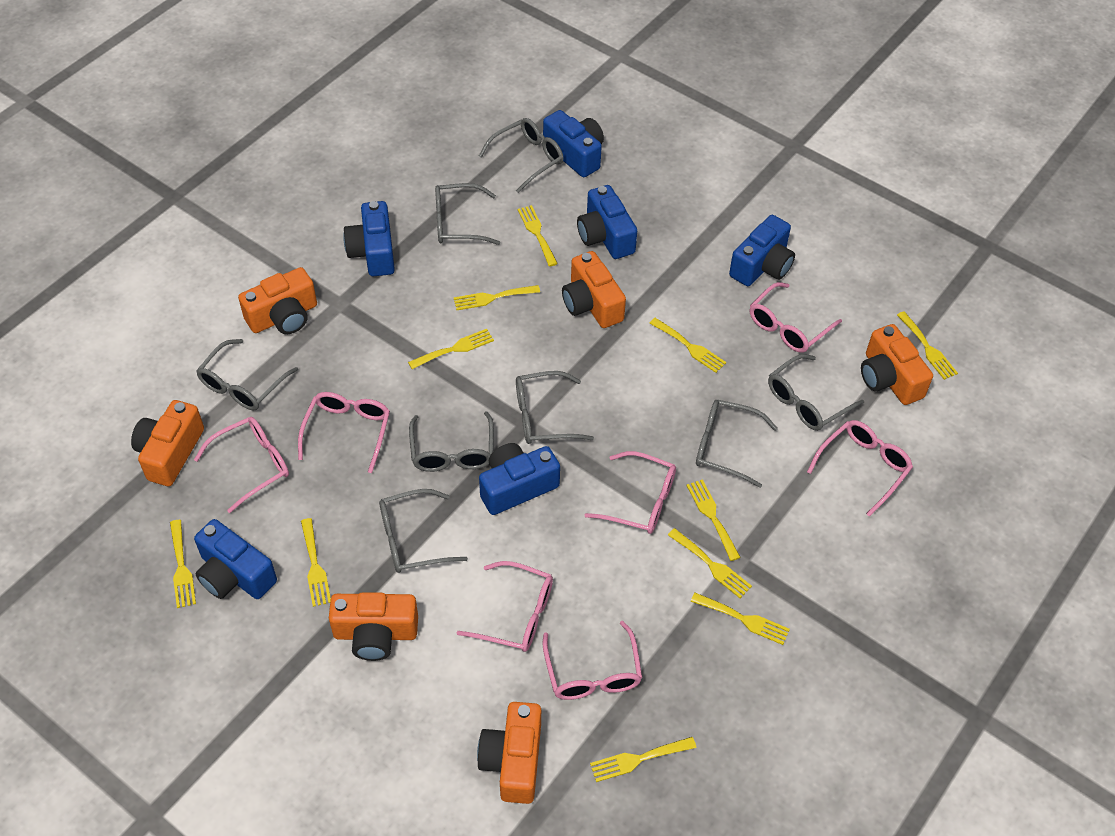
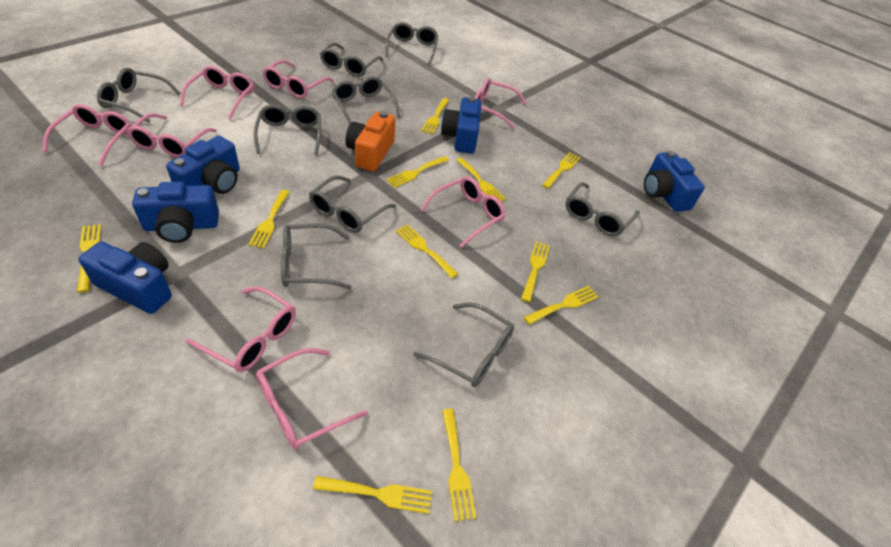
blue camera: 6 -> 5
grey glasses: 8 -> 9
orange camera: 6 -> 1
pink glasses: 7 -> 8

